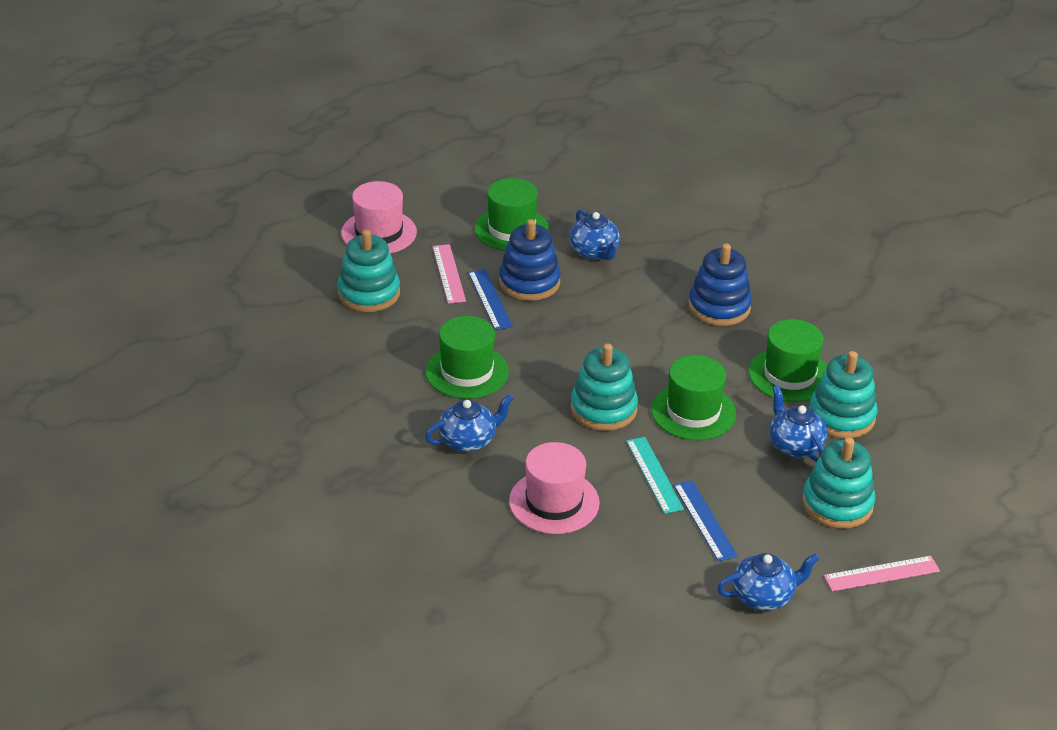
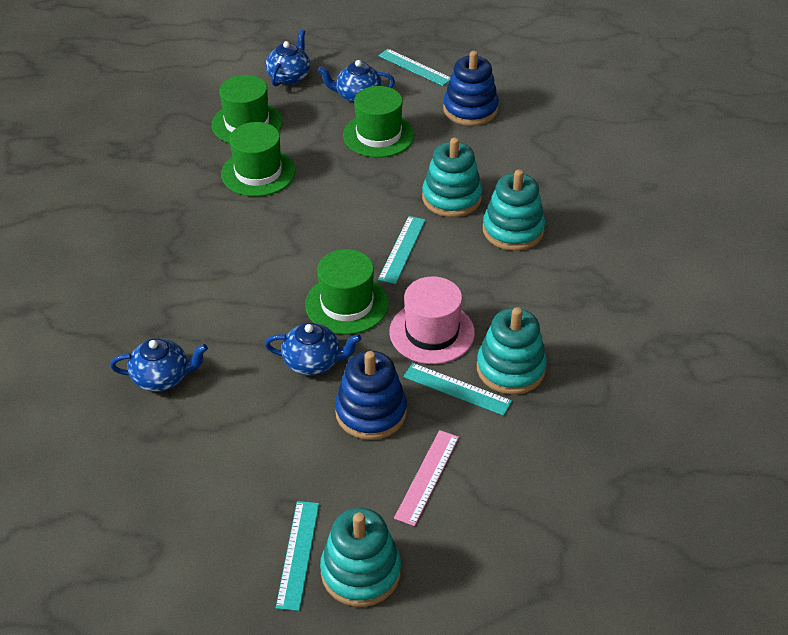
blue ruler: 2 -> 0
pink hat: 2 -> 1
pink ruler: 2 -> 1
turquoise ruler: 1 -> 4

